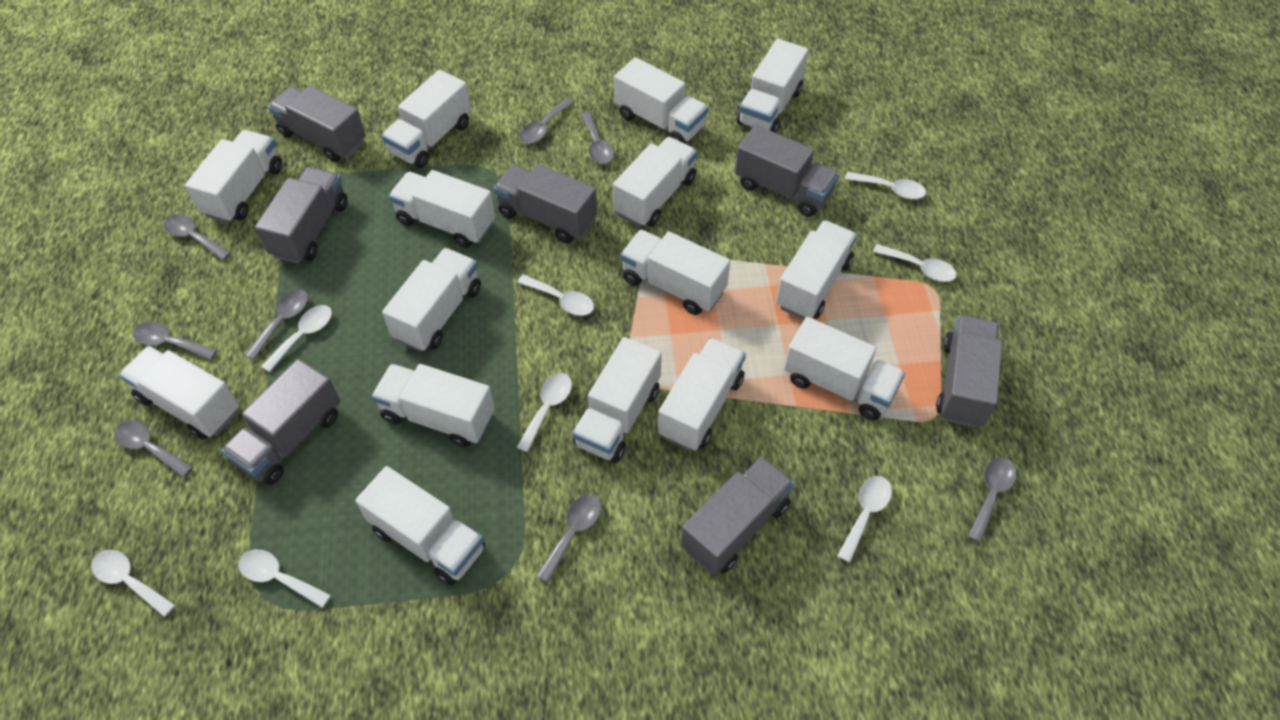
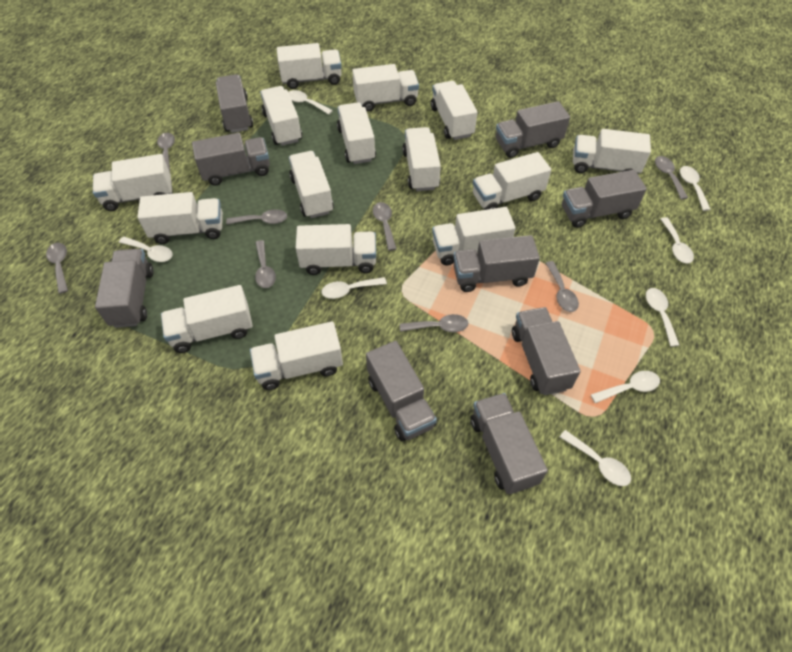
grey truck: 7 -> 9

